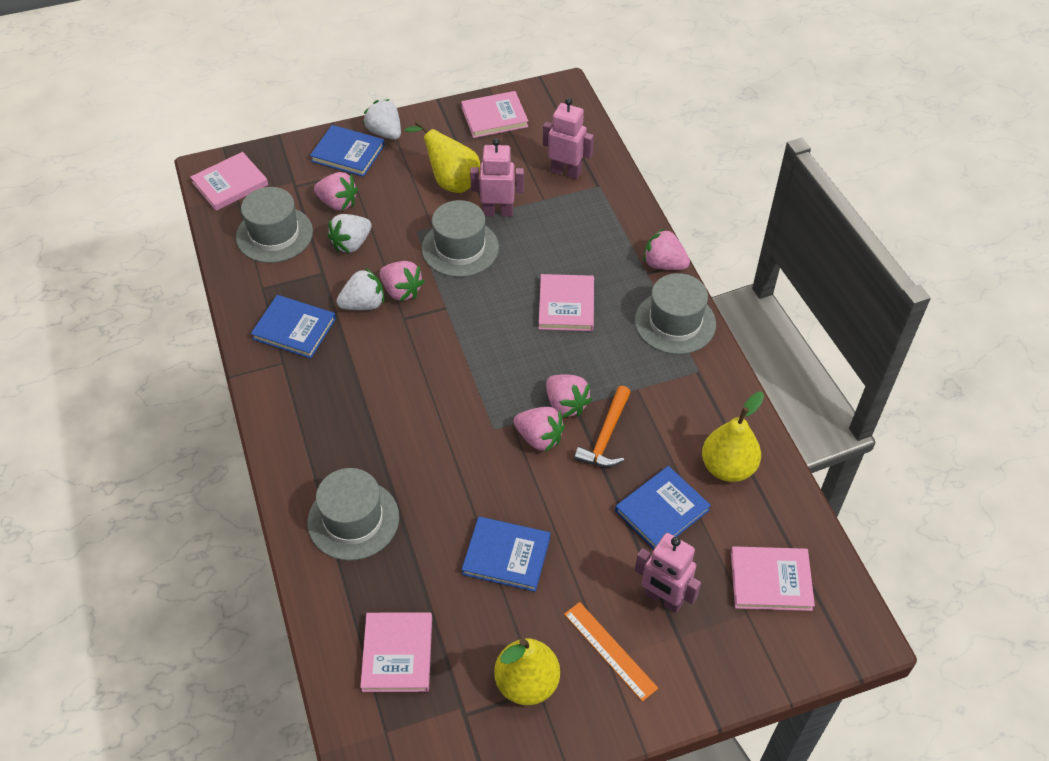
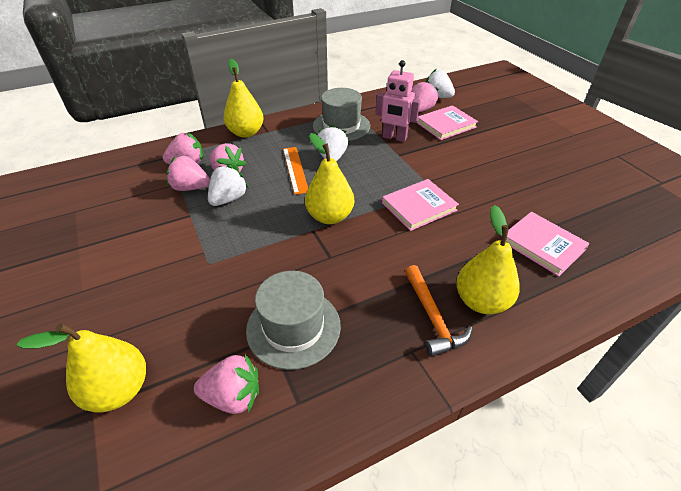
blue book: 4 -> 0
grey hat: 4 -> 2
pink book: 5 -> 3
pink robot: 3 -> 1
yellow pear: 3 -> 4

